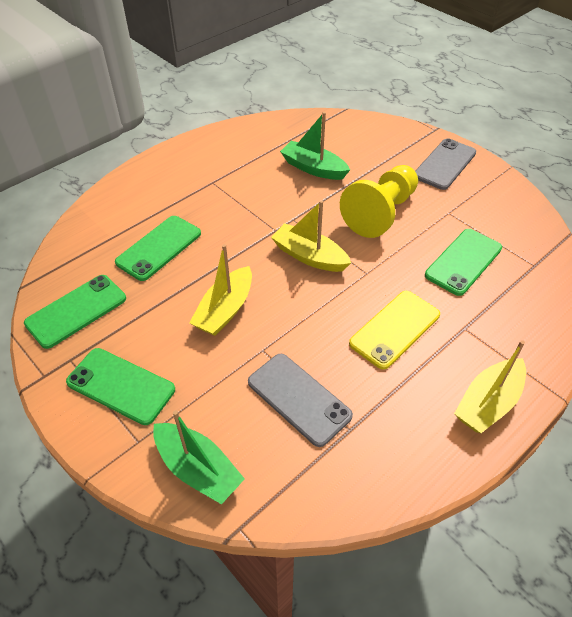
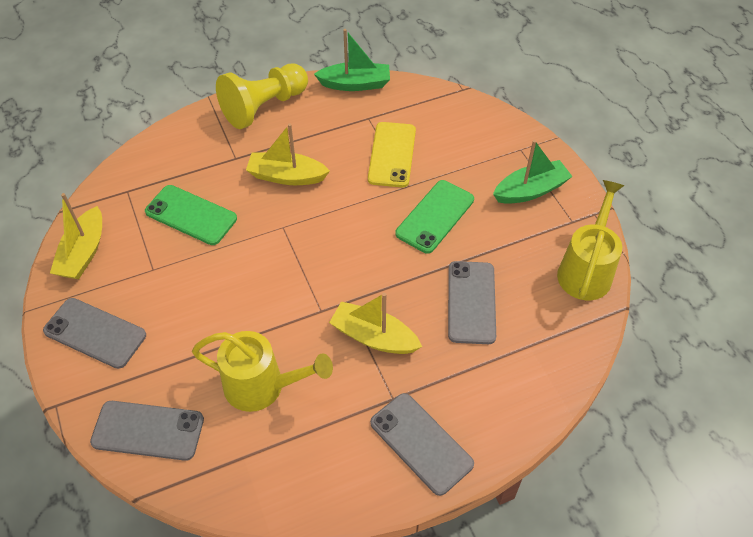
green phone: 4 -> 2
grey phone: 2 -> 4
yellow watering can: 0 -> 2

